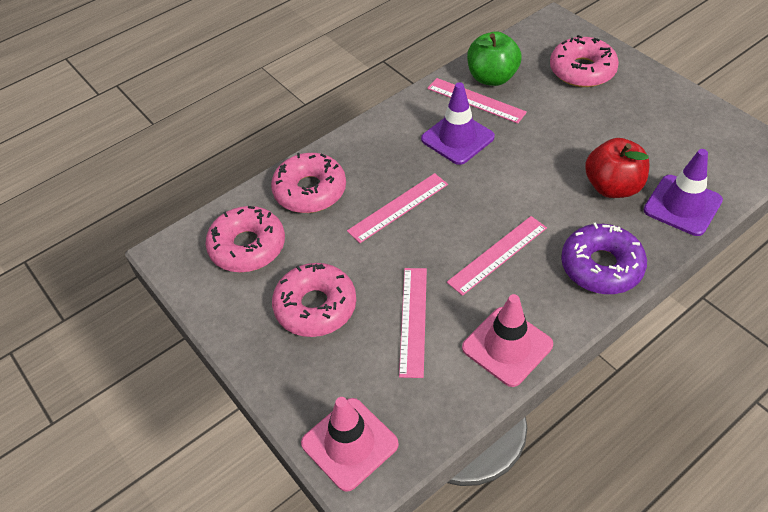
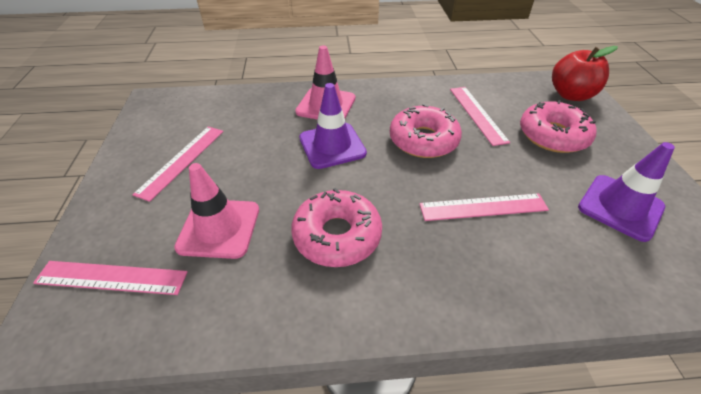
green apple: 1 -> 0
pink donut: 4 -> 3
purple donut: 1 -> 0

